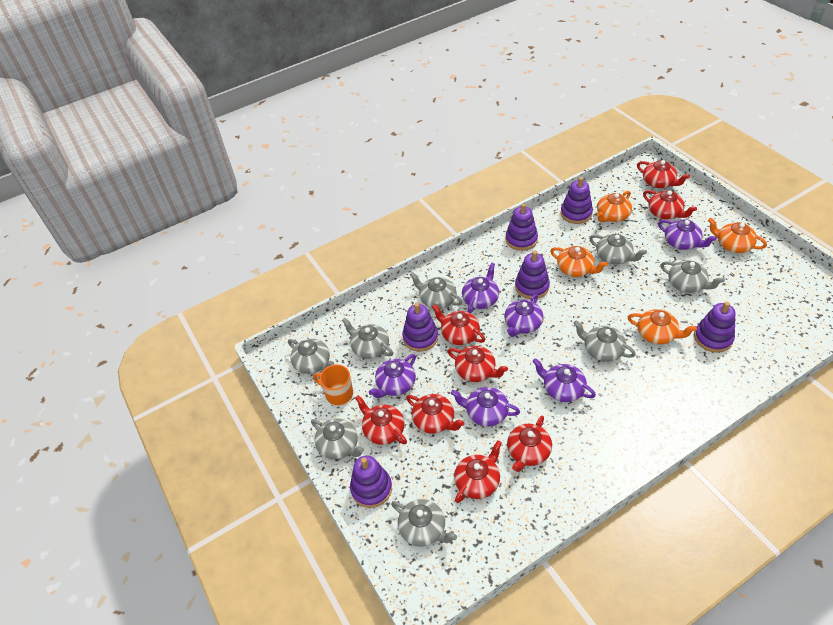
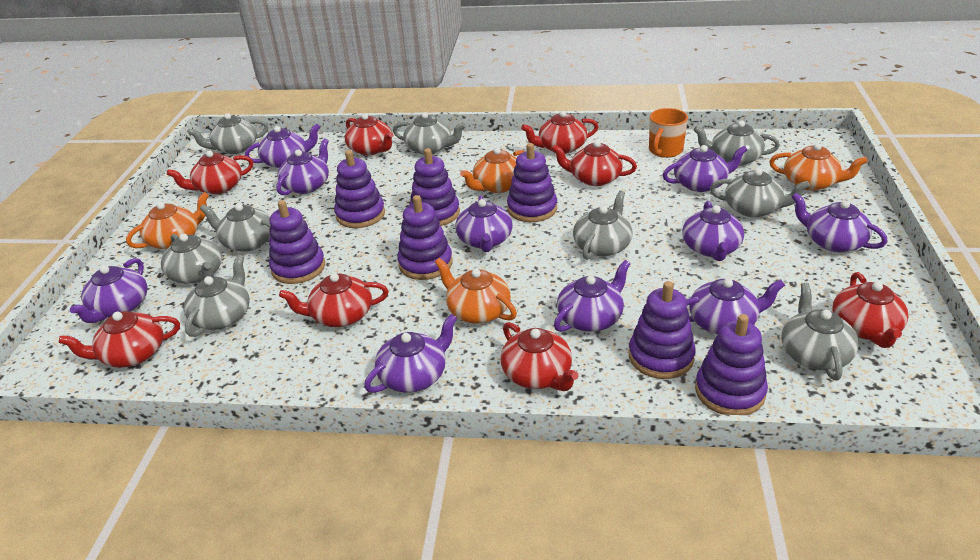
grey teapot: 8 -> 9
purple stacking toy: 6 -> 7
purple teapot: 6 -> 10

